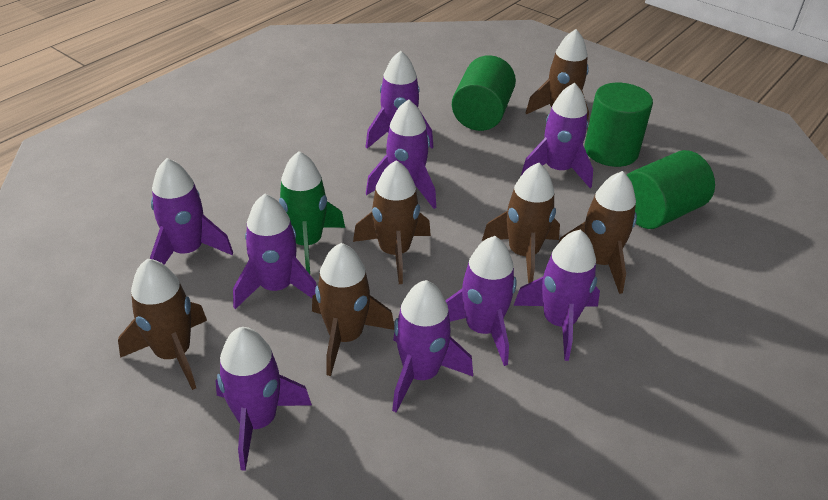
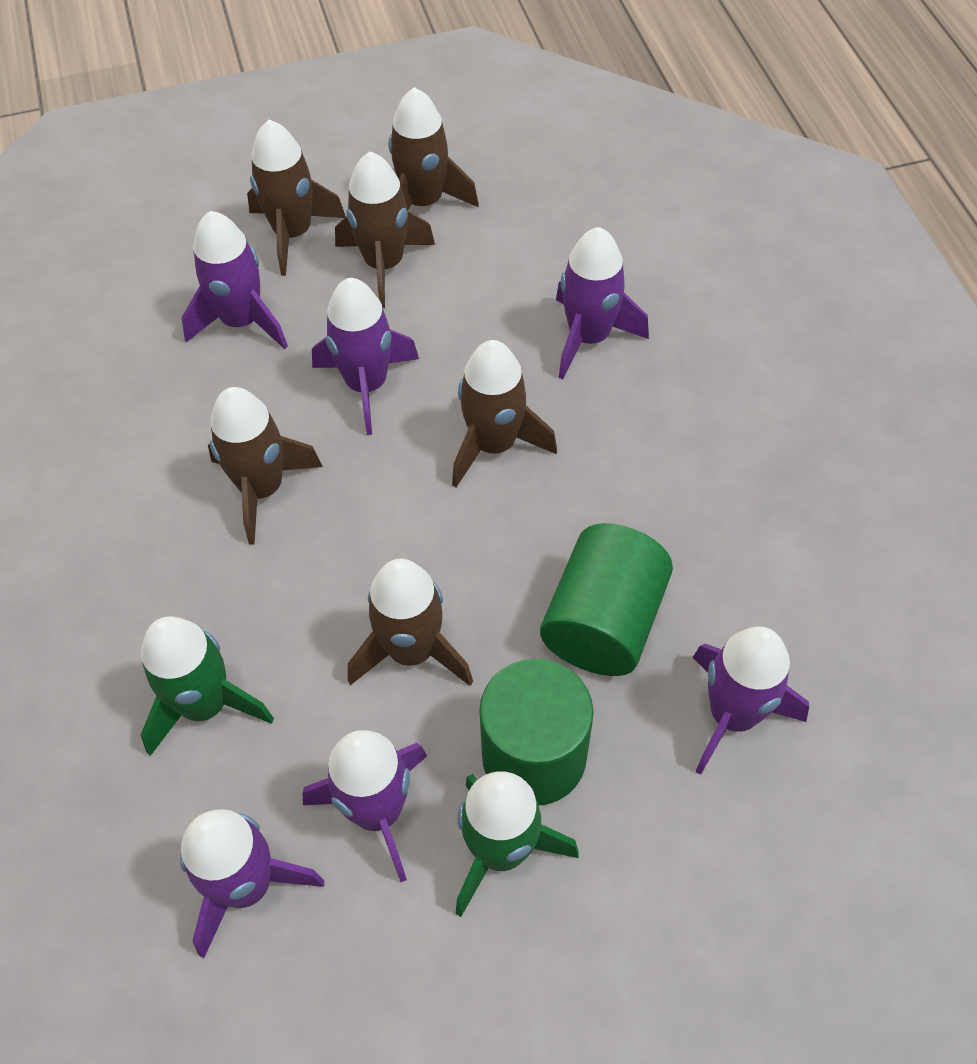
green cylinder: 3 -> 2
green rocket: 1 -> 2
purple rocket: 9 -> 6

